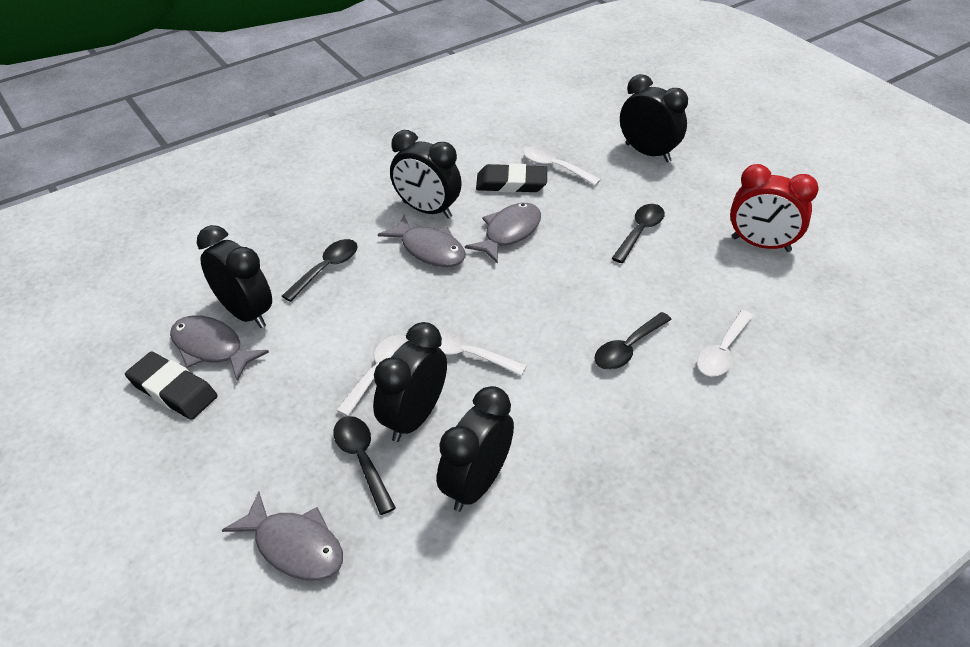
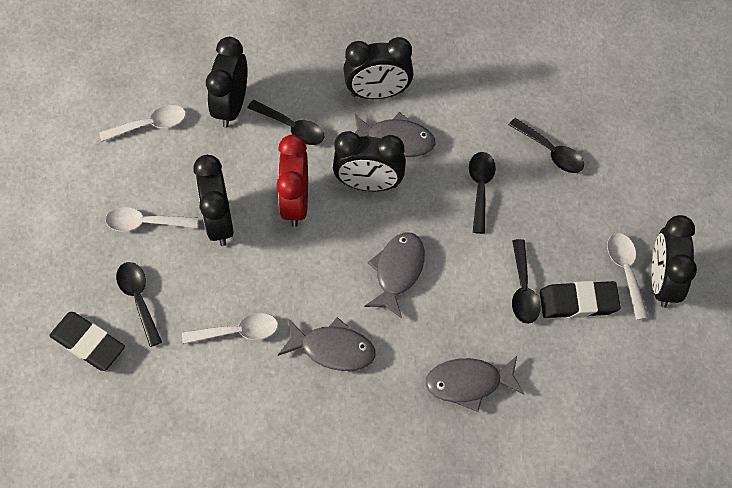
black spoon: 4 -> 5

